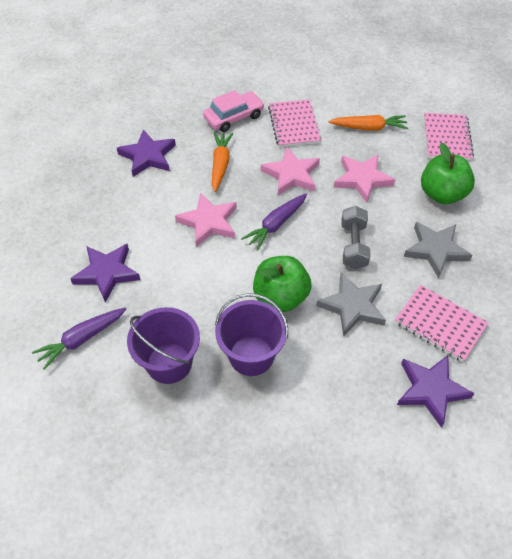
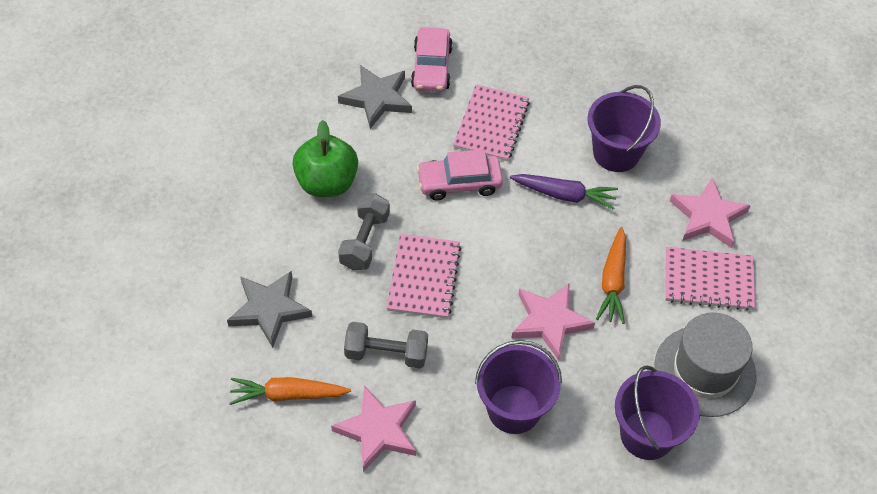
green apple: 2 -> 1
grey dumbbell: 1 -> 2
grey hat: 0 -> 1
pink car: 1 -> 2
purple bucket: 2 -> 3
purple carrot: 2 -> 1
purple star: 3 -> 0

